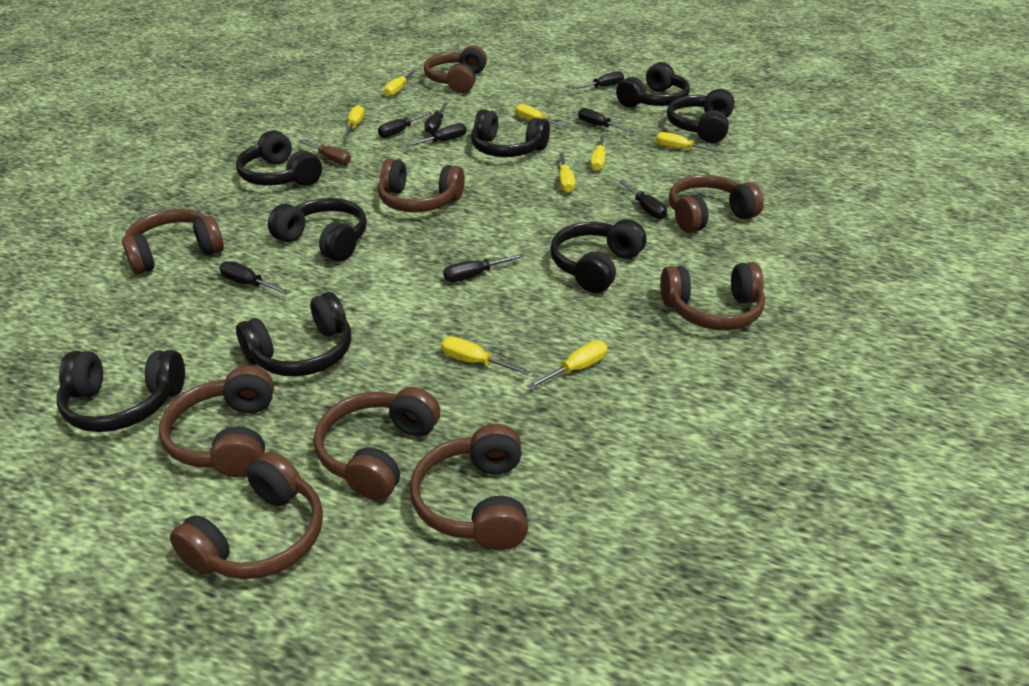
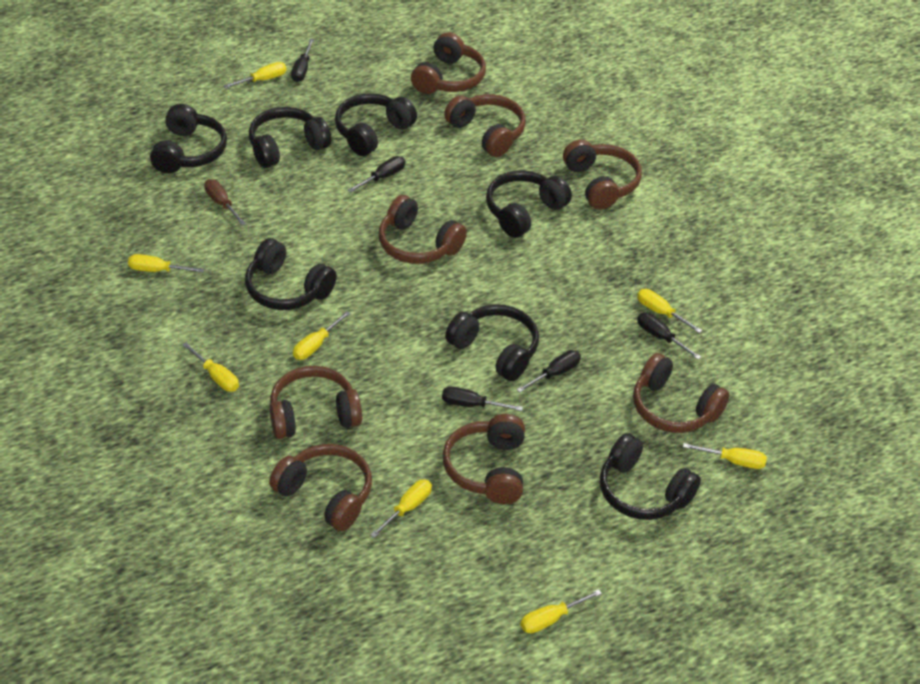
black headphones: 8 -> 7
black screwdriver: 8 -> 5
brown headphones: 9 -> 8

